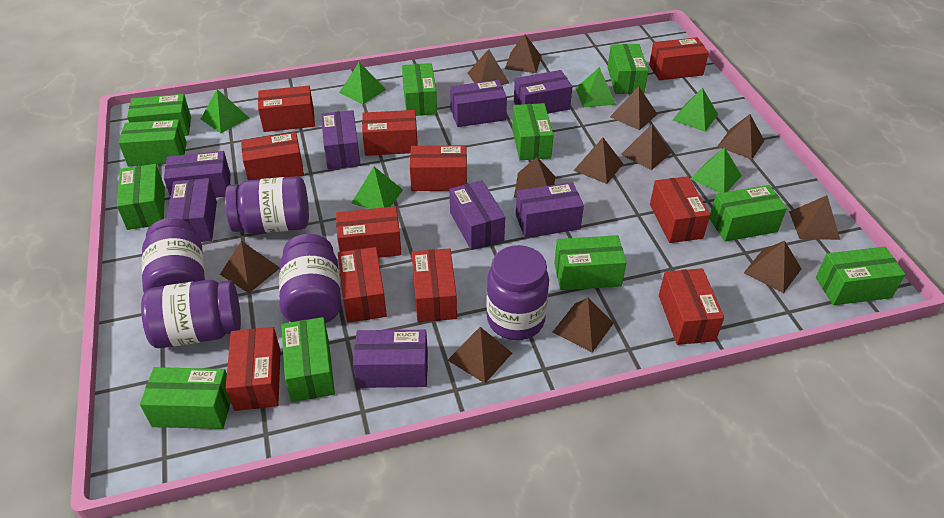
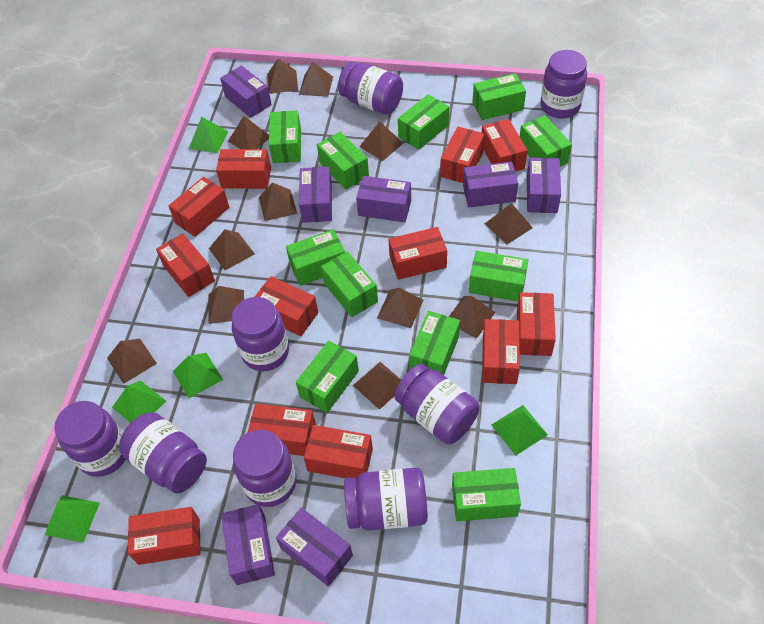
green pyramid: 6 -> 5
purple box: 8 -> 7
purple jar: 5 -> 8
red box: 11 -> 12

